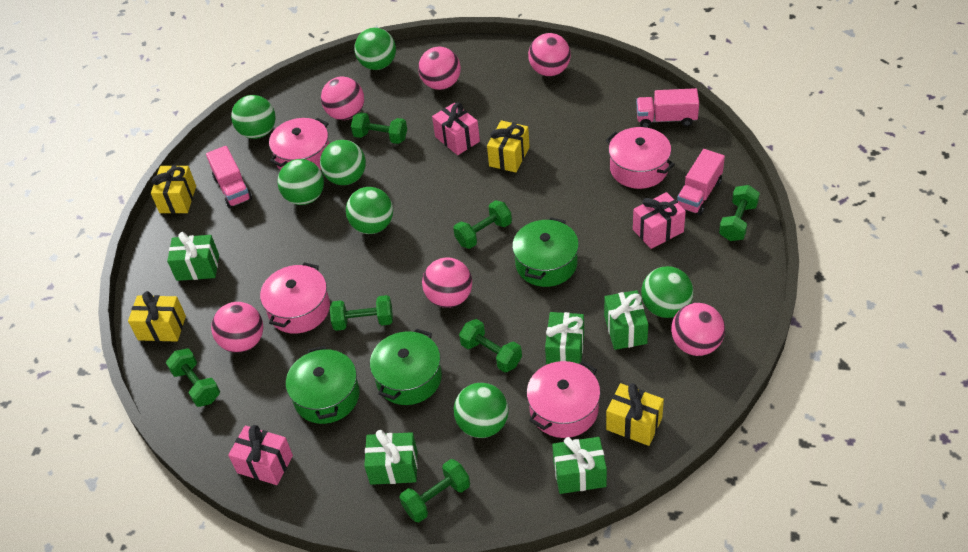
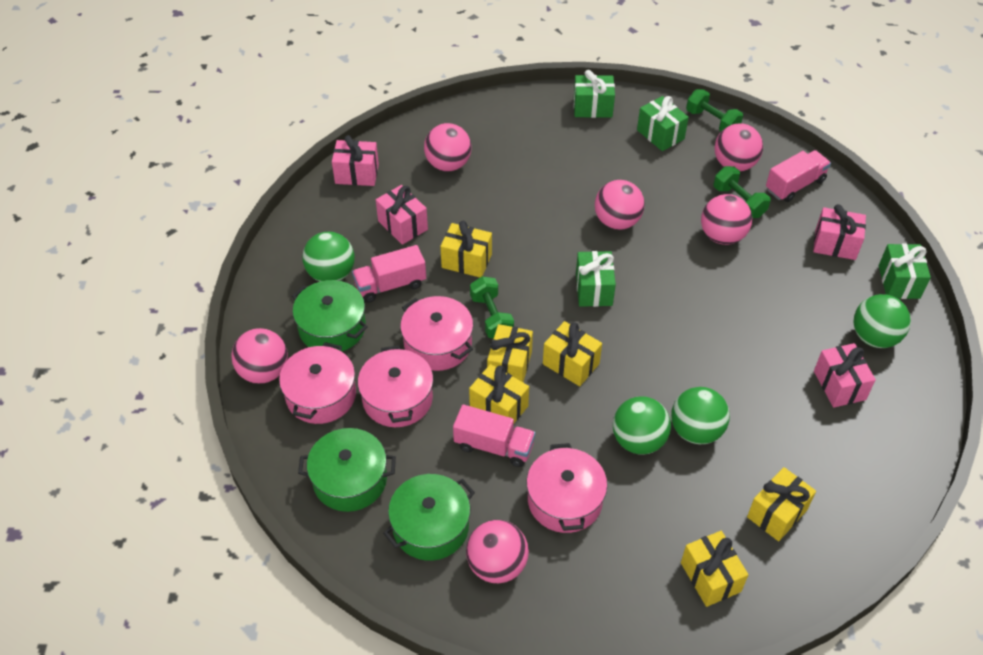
green ball: 7 -> 4
green dumbbell: 7 -> 3
green gift: 5 -> 4
pink gift: 3 -> 4
yellow gift: 4 -> 6

